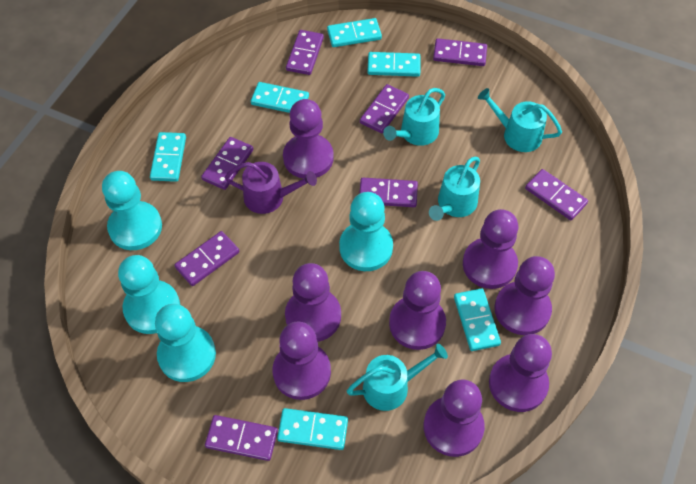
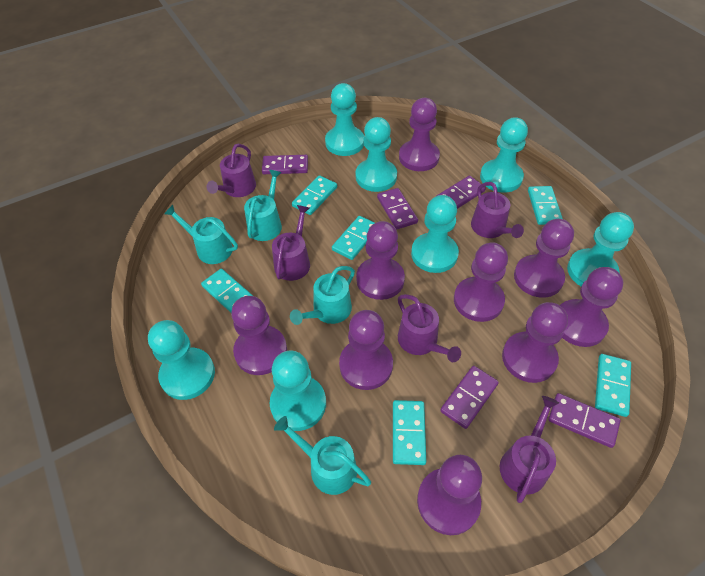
purple domino: 8 -> 5
purple pawn: 8 -> 9
purple watering can: 1 -> 5
turquoise pawn: 4 -> 7

